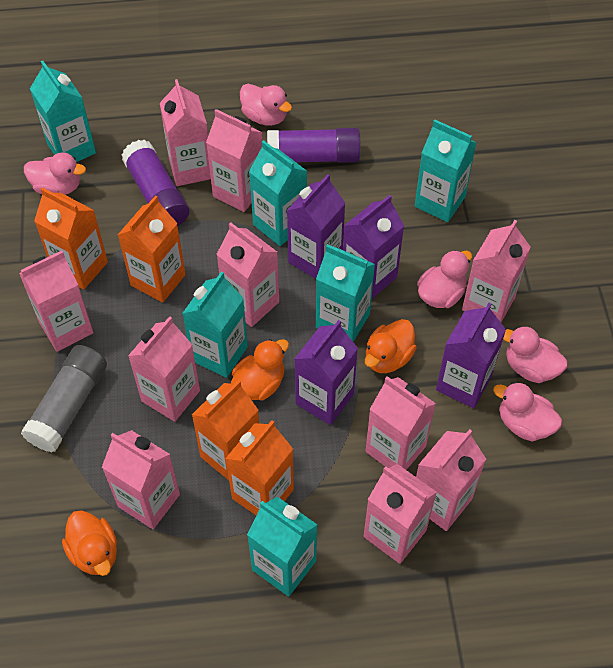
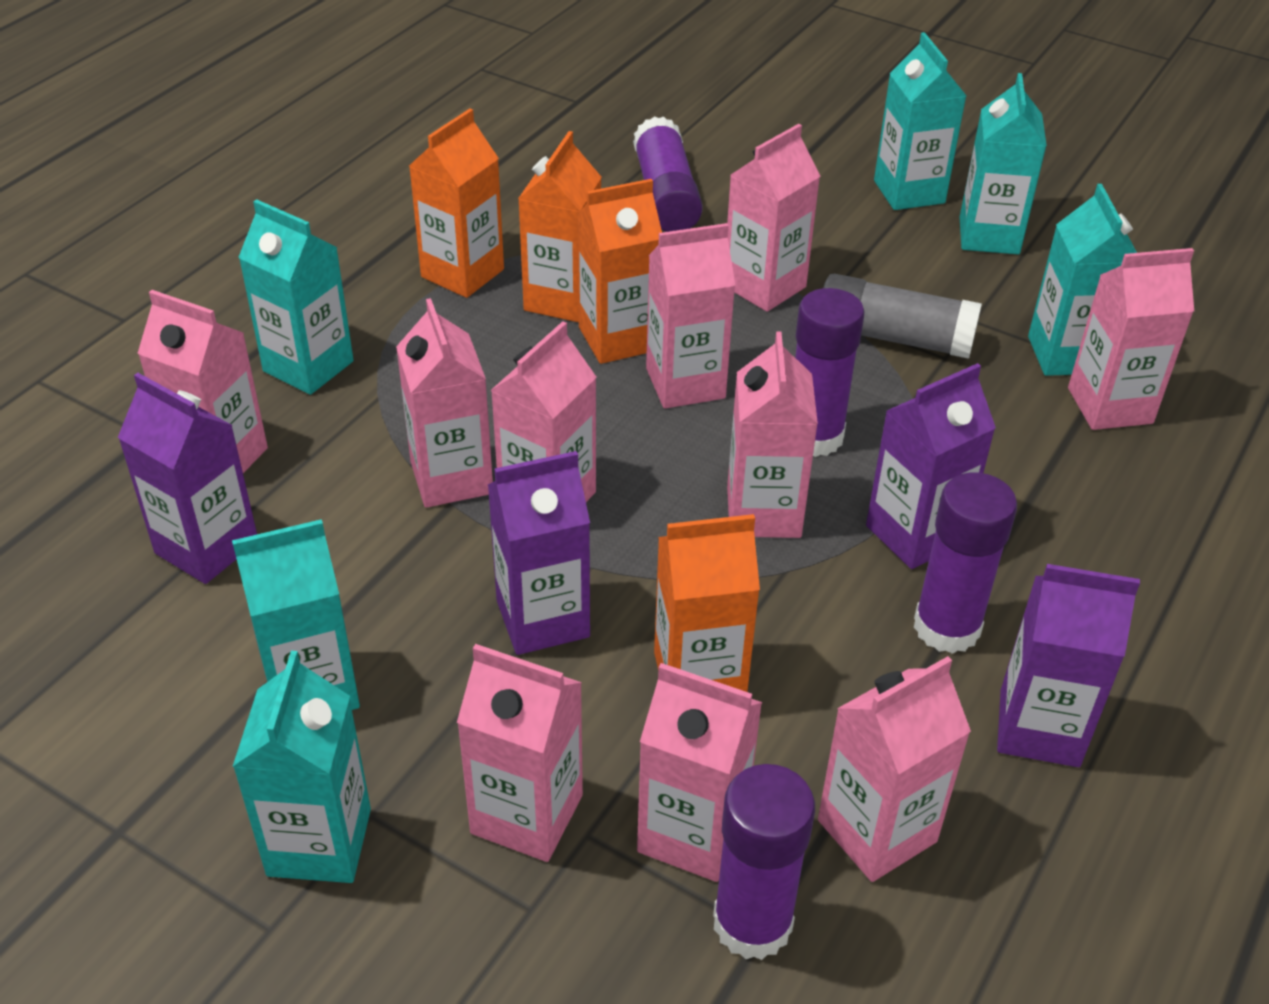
orange duck: 3 -> 0
pink duck: 5 -> 0
purple glue stick: 2 -> 4

